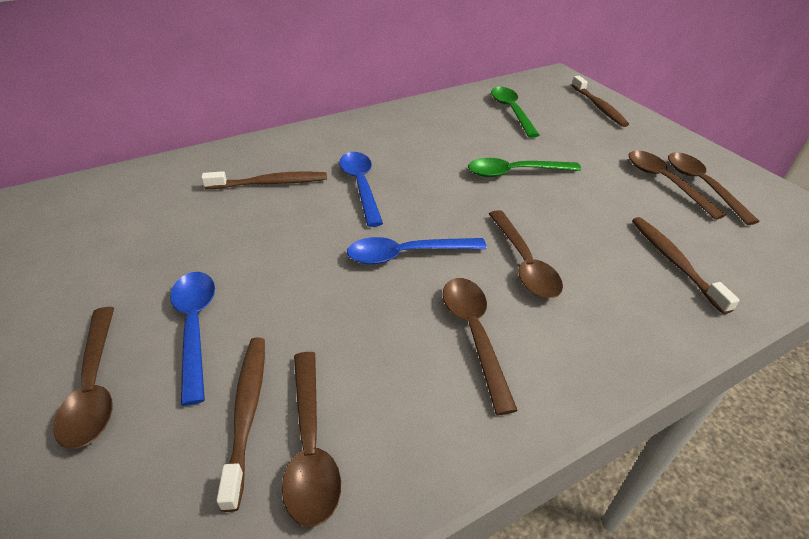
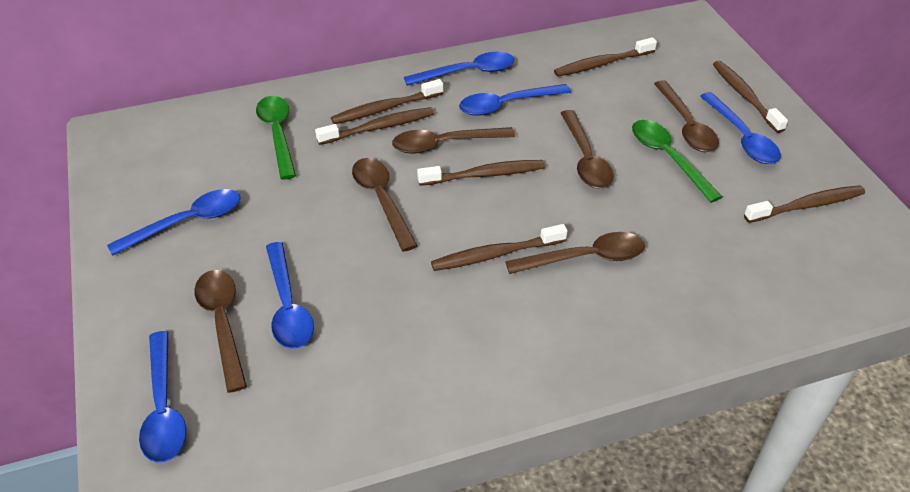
blue spoon: 3 -> 6
brown toothbrush: 4 -> 7

